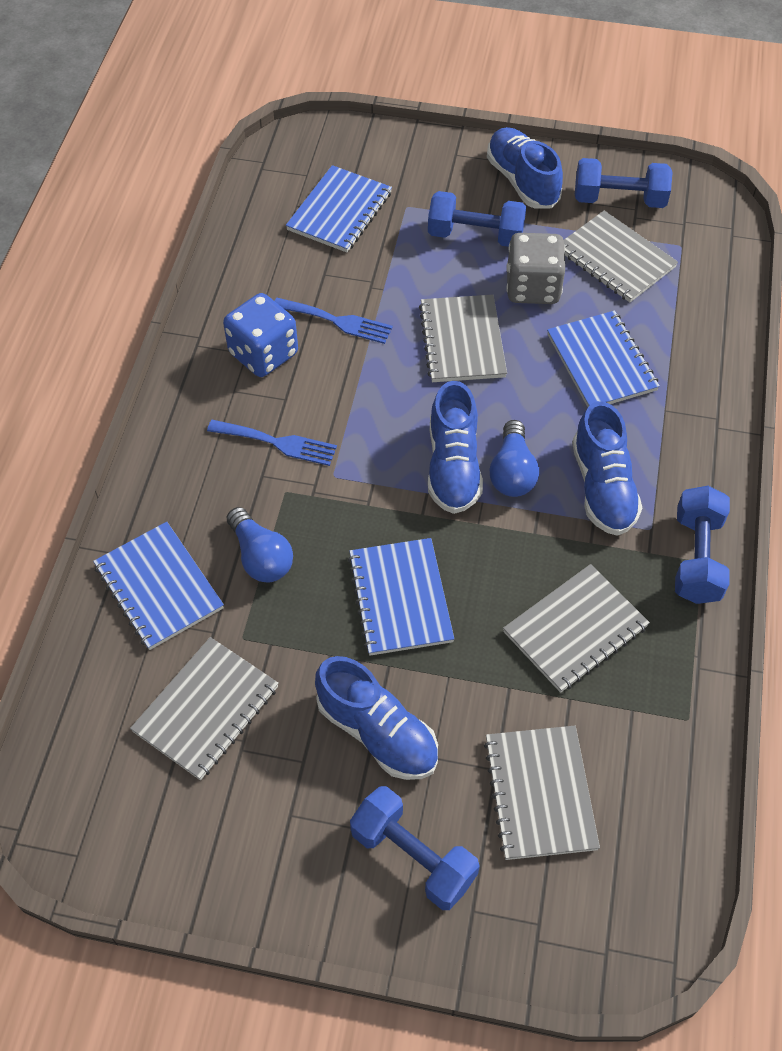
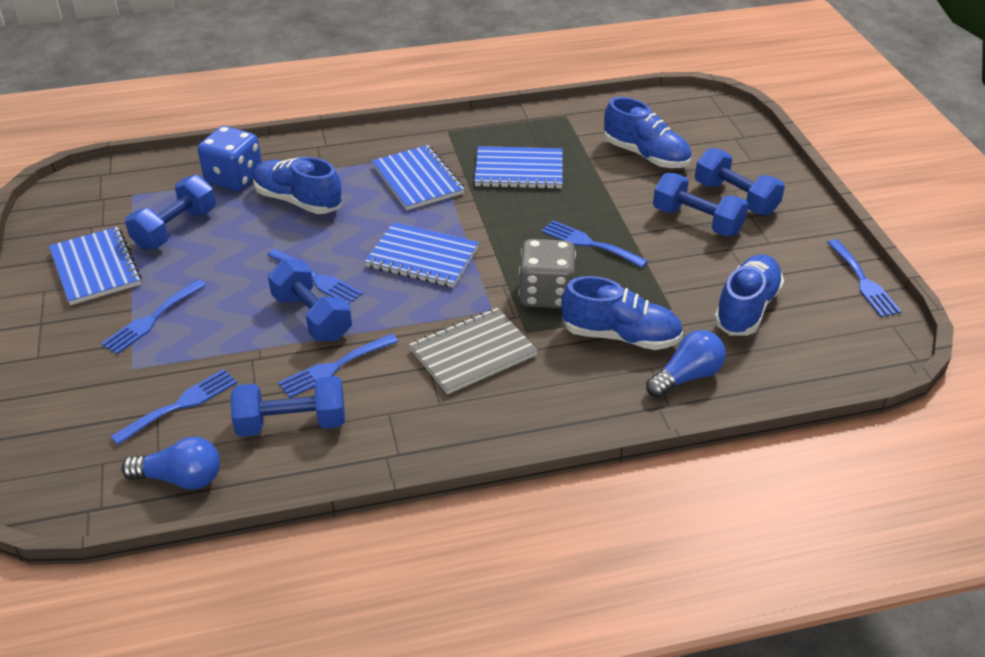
blue dumbbell: 4 -> 5
blue fork: 2 -> 6
grey notebook: 5 -> 1

